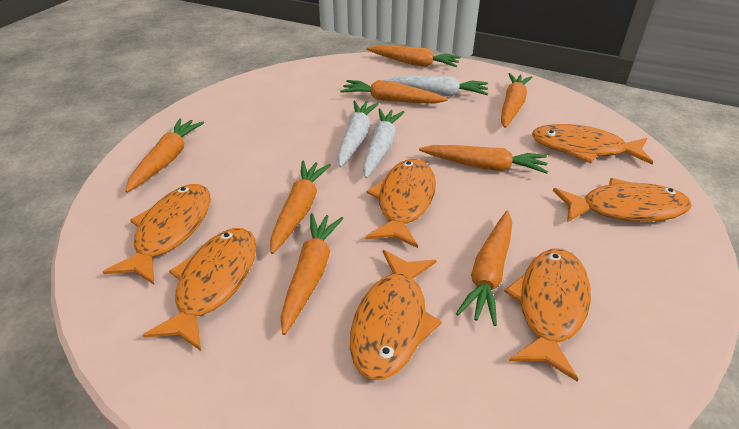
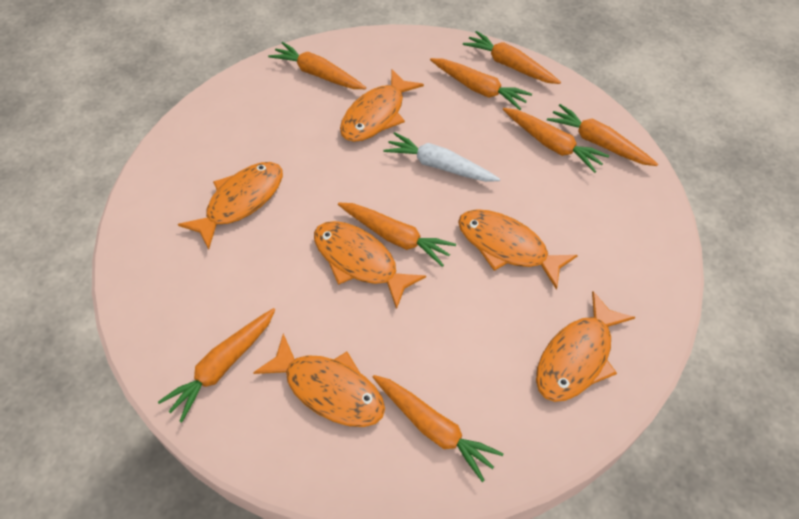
orange fish: 7 -> 6
white carrot: 3 -> 1

